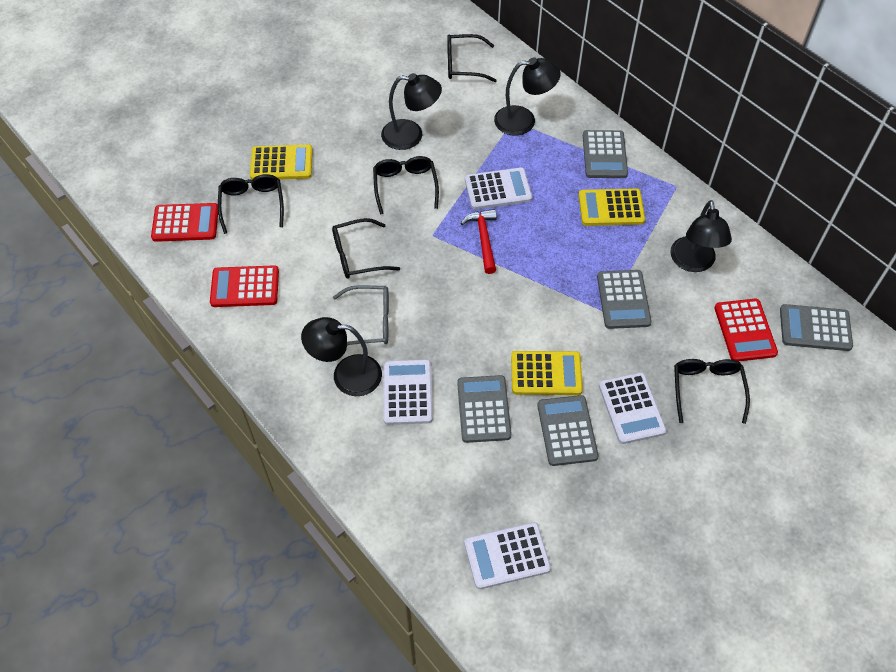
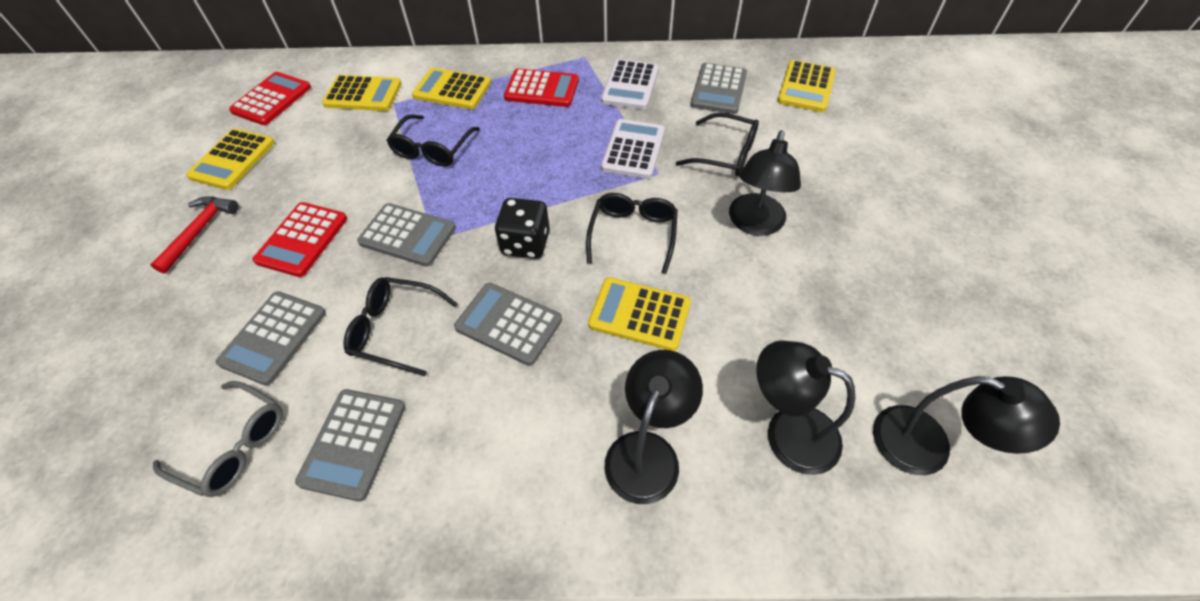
black dice: 0 -> 1
black glasses: 5 -> 4
white calculator: 4 -> 2
yellow calculator: 3 -> 5

